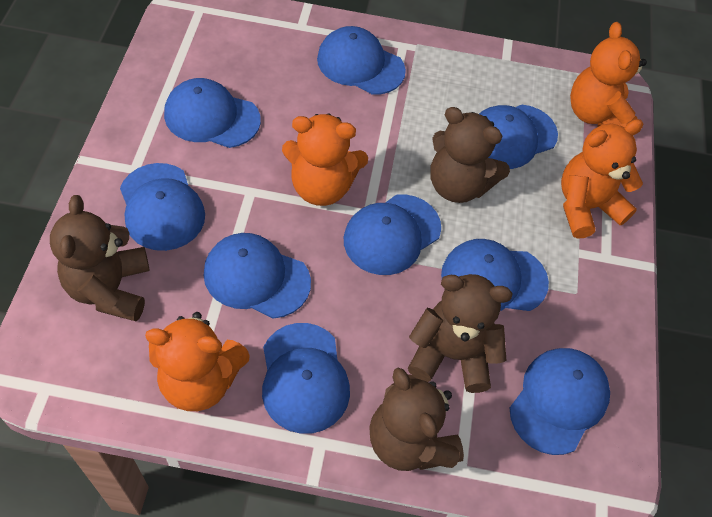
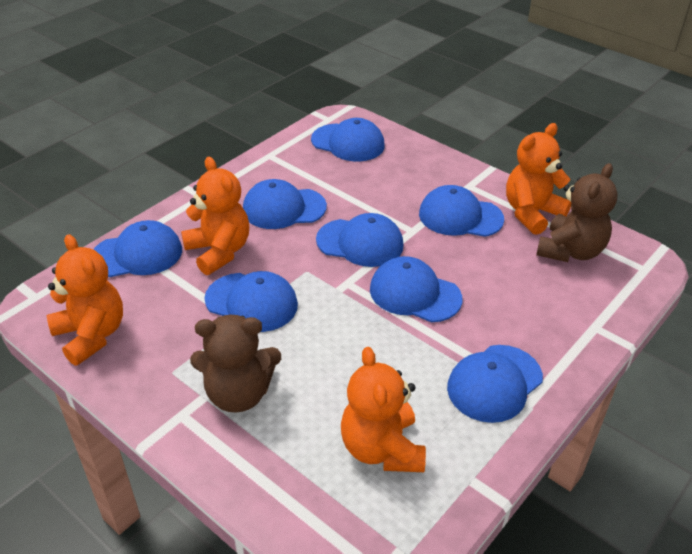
blue cap: 9 -> 8
brown teddy bear: 4 -> 2

